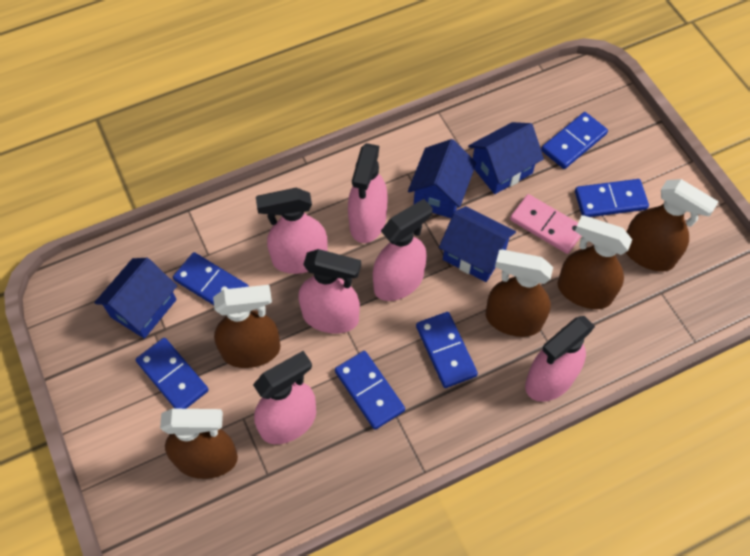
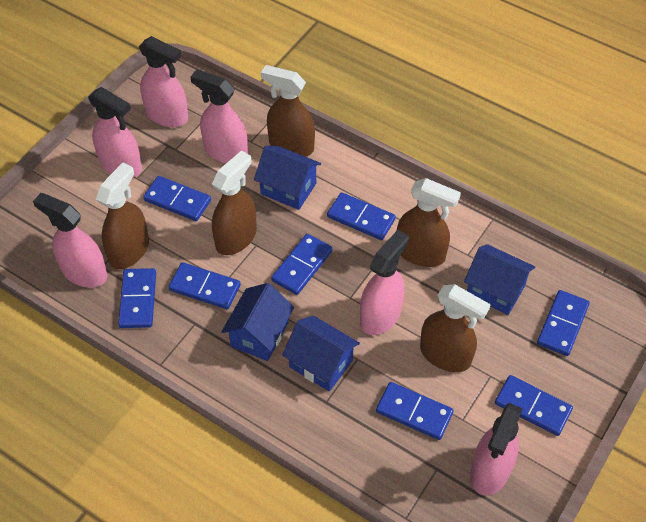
blue domino: 6 -> 8
pink domino: 1 -> 0

